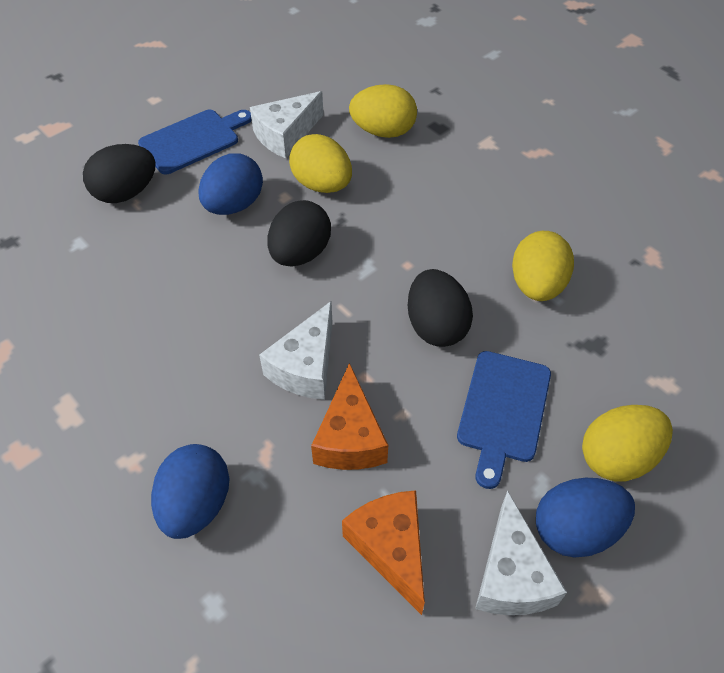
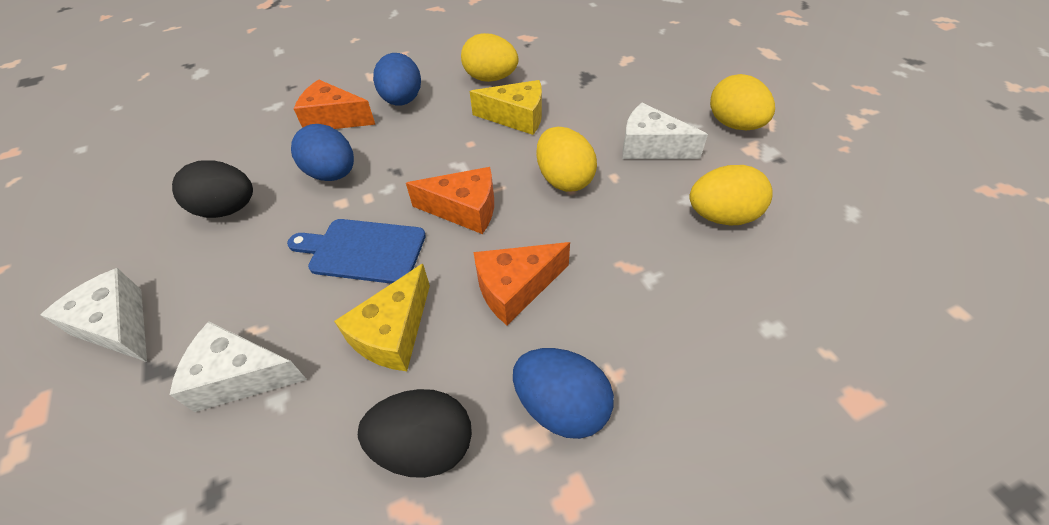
black egg: 3 -> 2
blue cutting board: 2 -> 1
orange cheese: 2 -> 3
yellow cheese: 0 -> 2

